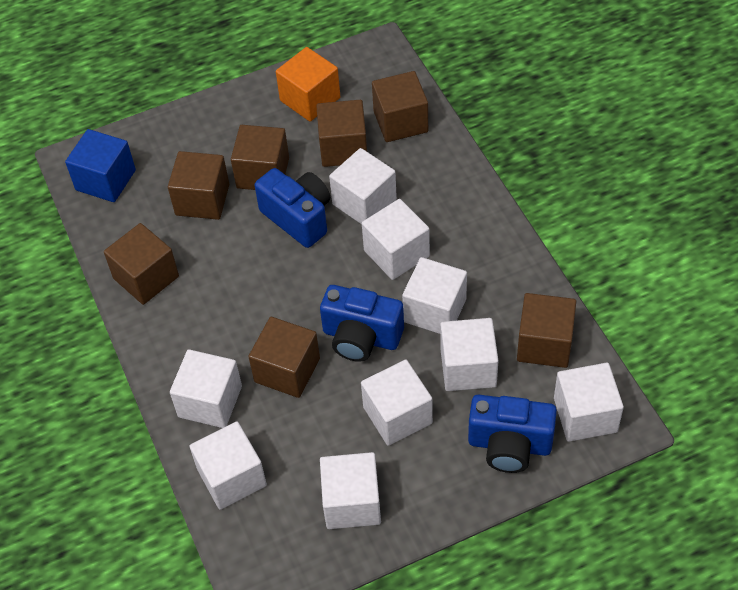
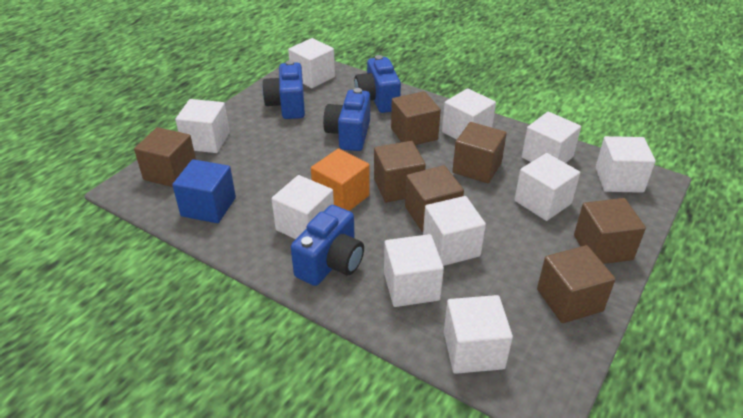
blue camera: 3 -> 4
white cube: 9 -> 10

